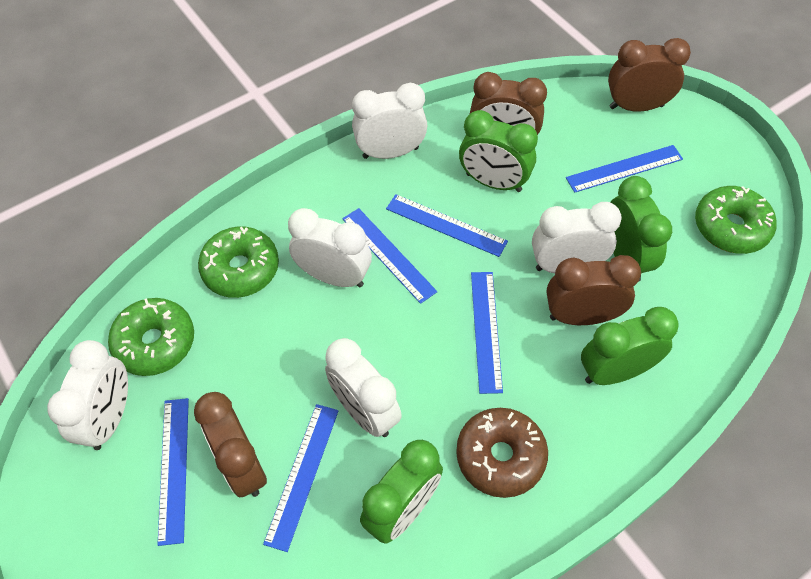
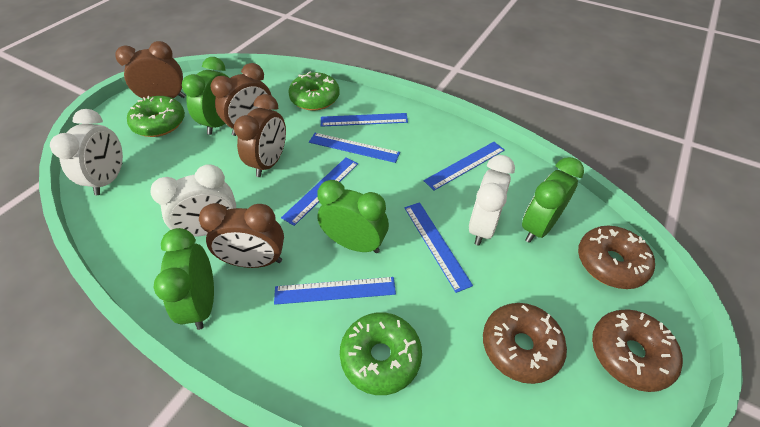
brown donut: 1 -> 3
white clock: 5 -> 3

